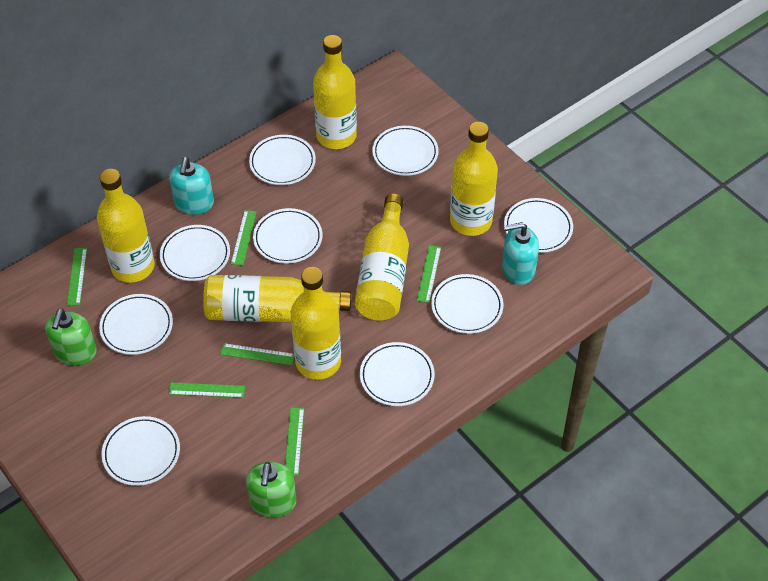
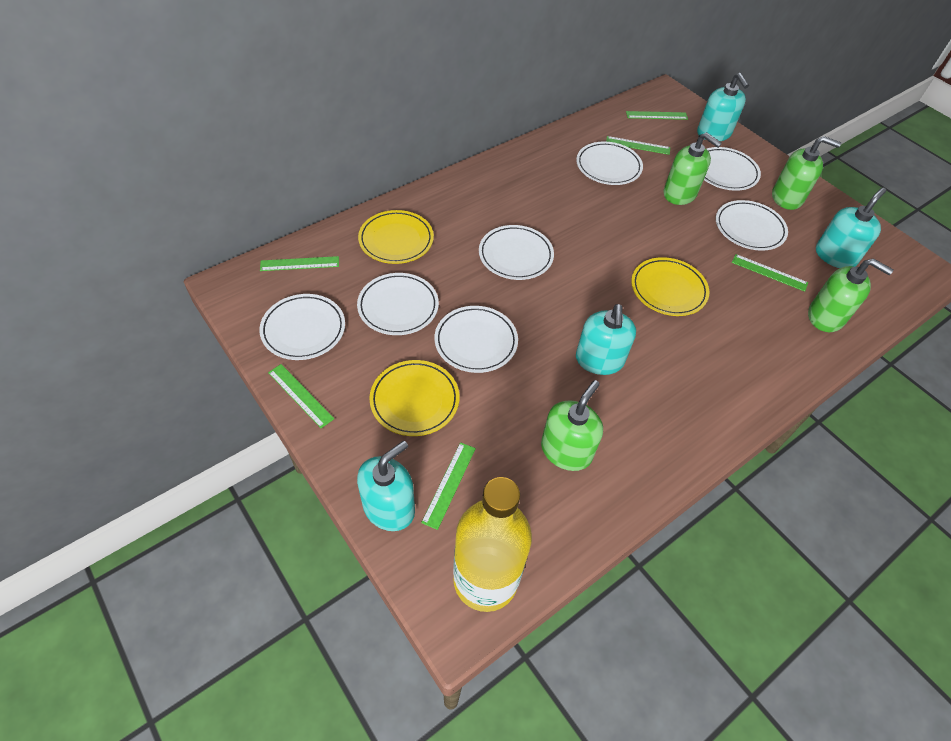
green soap dispenser: 2 -> 4
turquoise soap dispenser: 2 -> 4
white plate: 9 -> 7
yellow bottle: 6 -> 1
yellow plate: 0 -> 3

